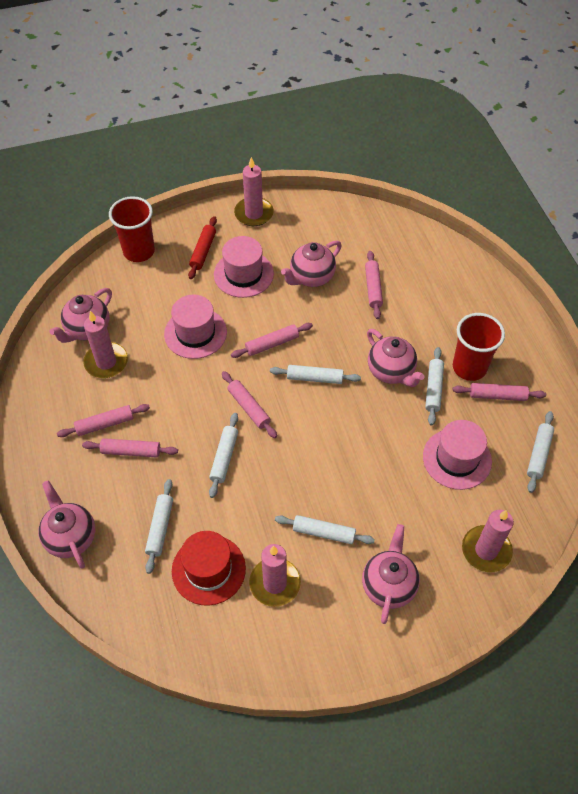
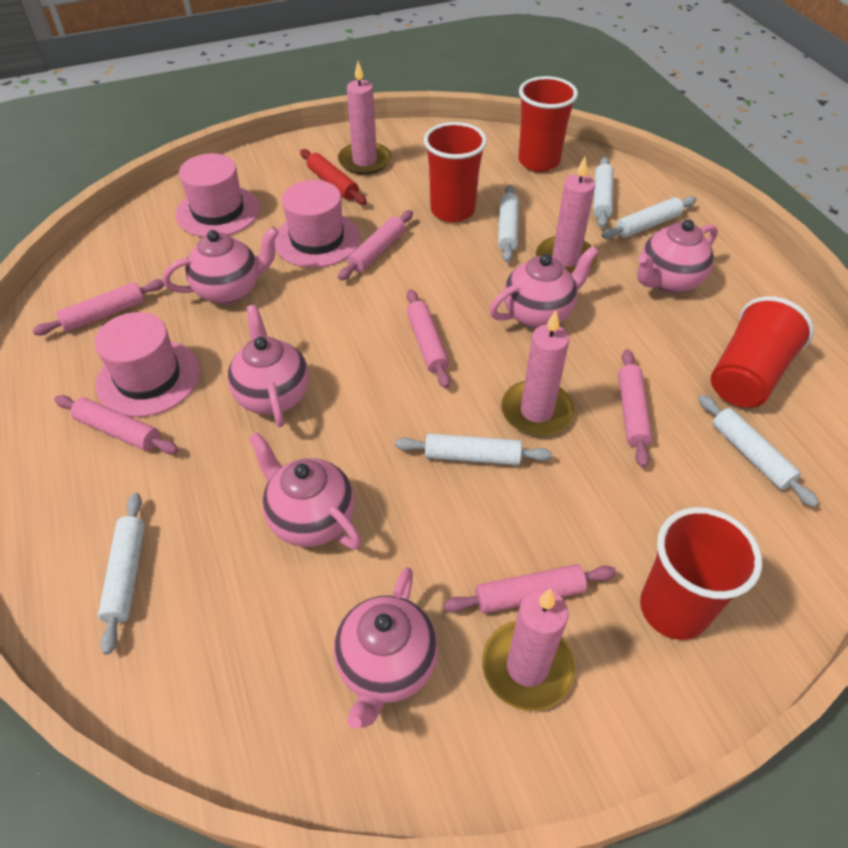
pink teapot: 5 -> 6
red cup: 2 -> 4
red hat: 1 -> 0

